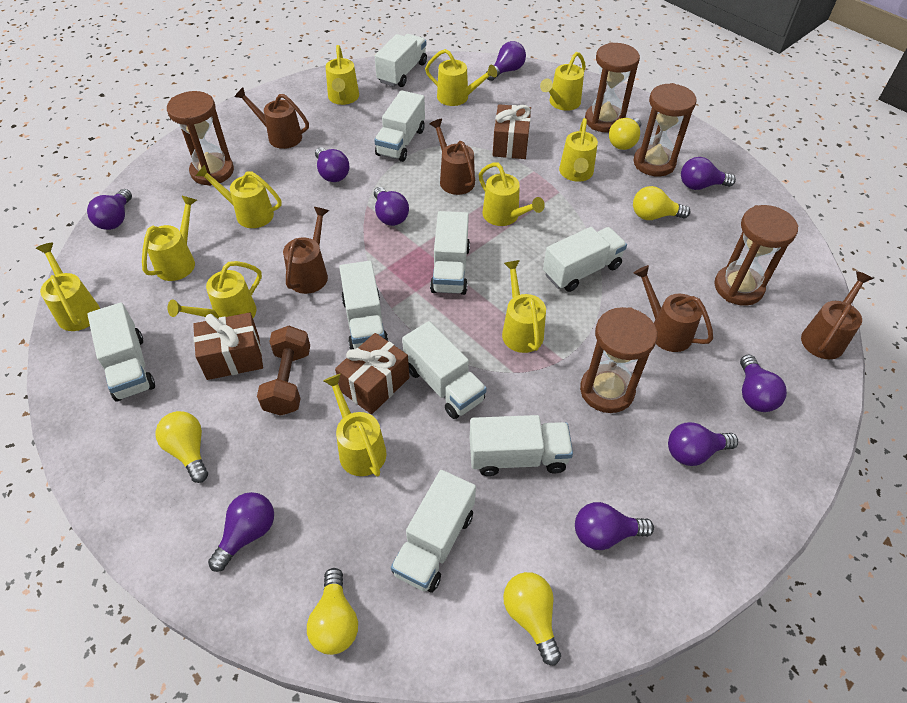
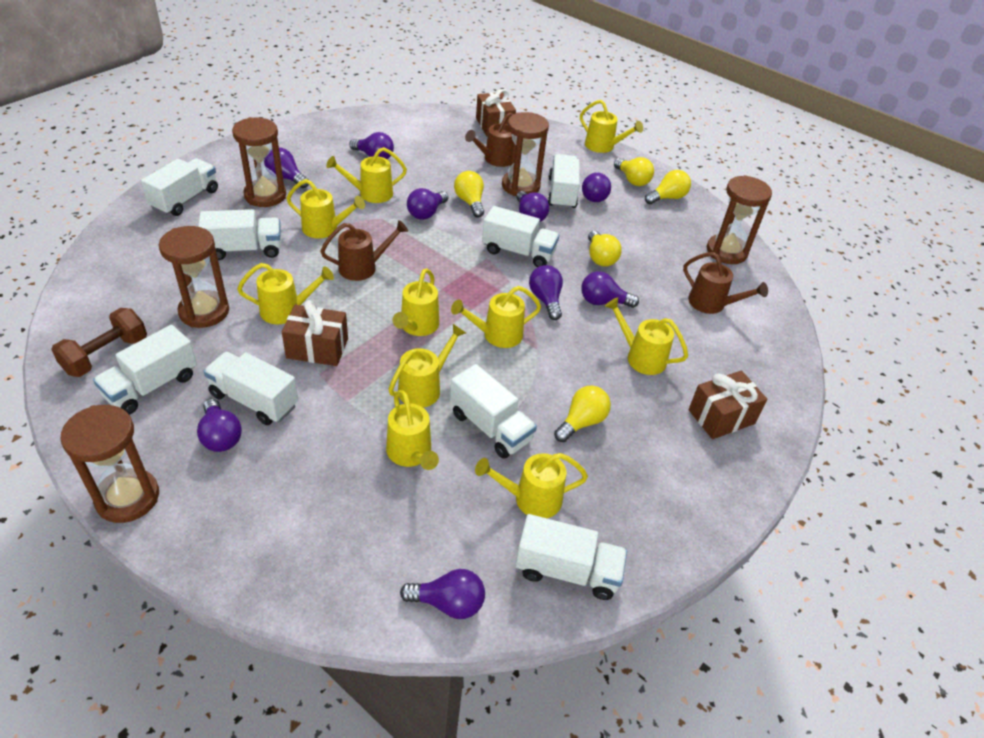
brown watering can: 5 -> 3
white truck: 9 -> 8
yellow watering can: 11 -> 10

